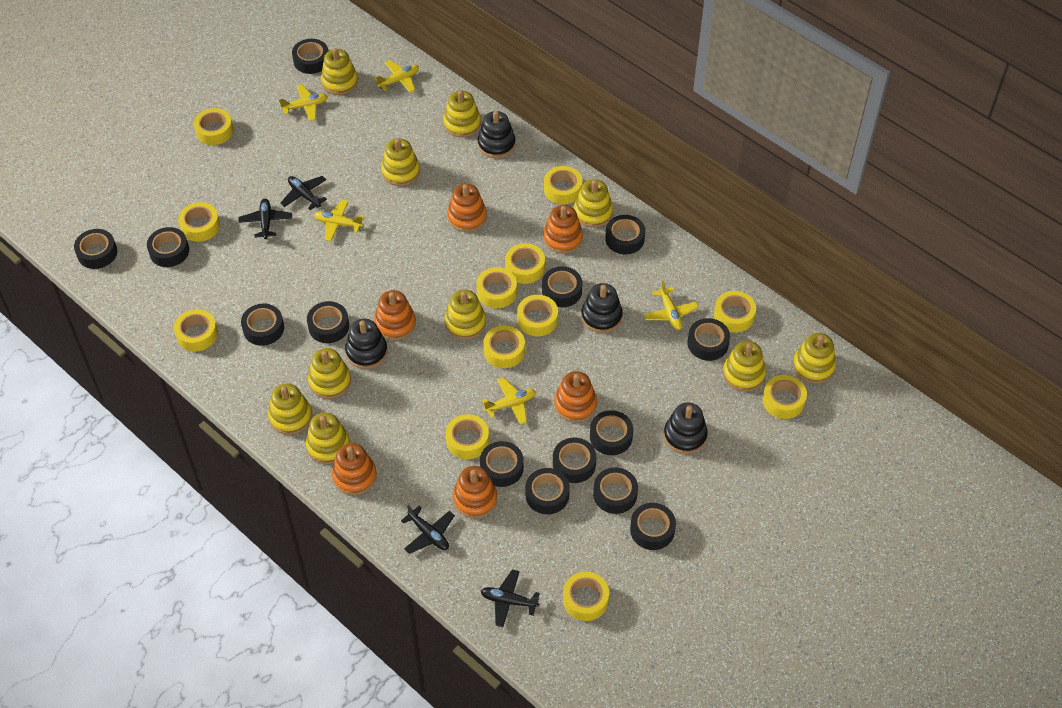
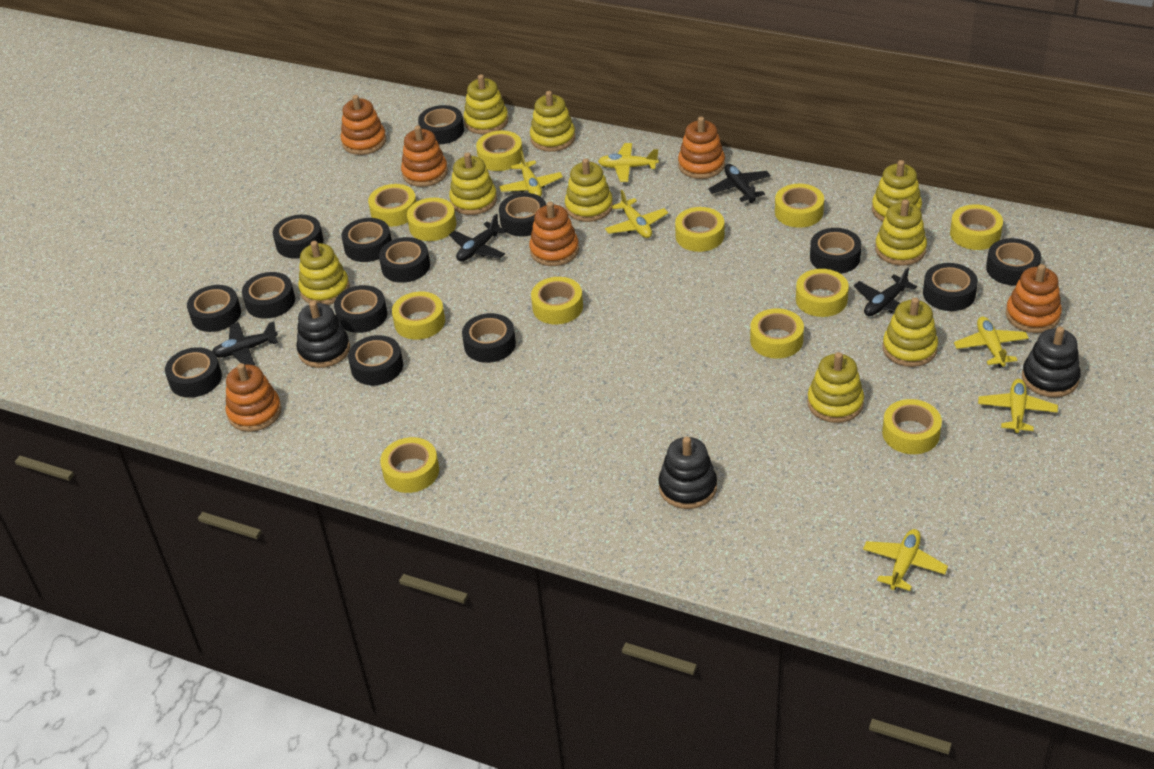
black stacking toy: 4 -> 3
yellow plane: 5 -> 6
yellow stacking toy: 10 -> 9

